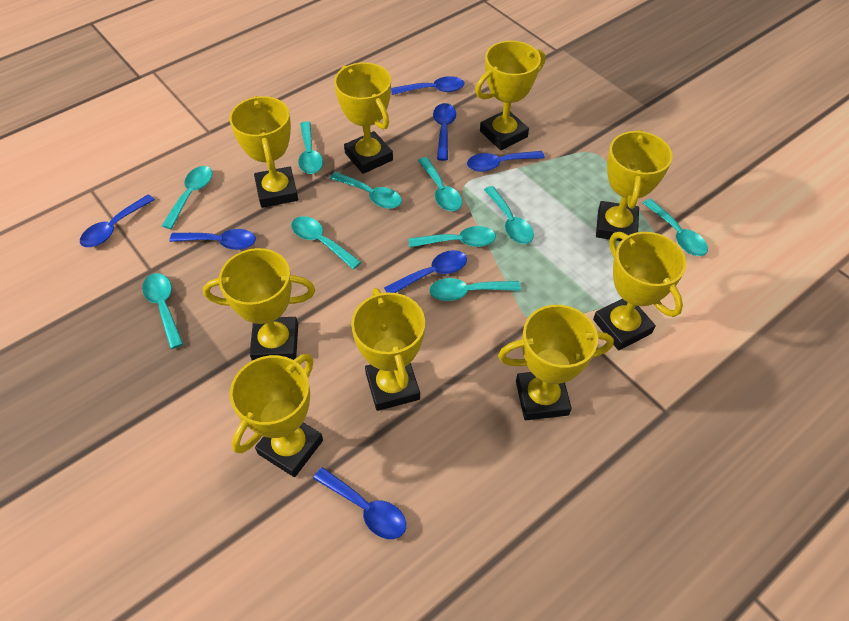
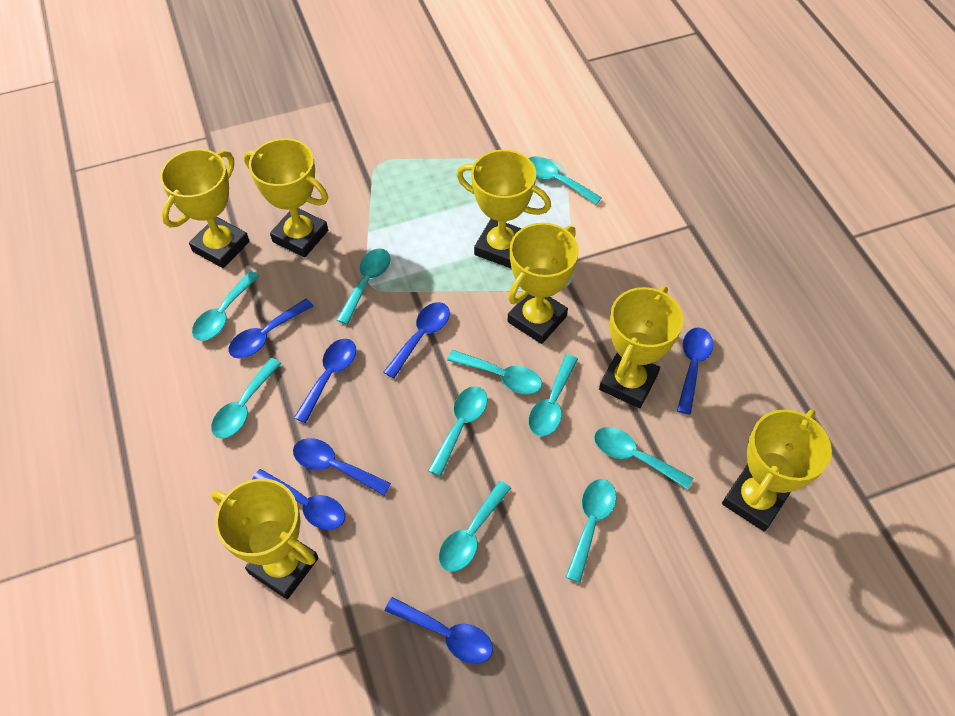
yellow trophy: 9 -> 7

